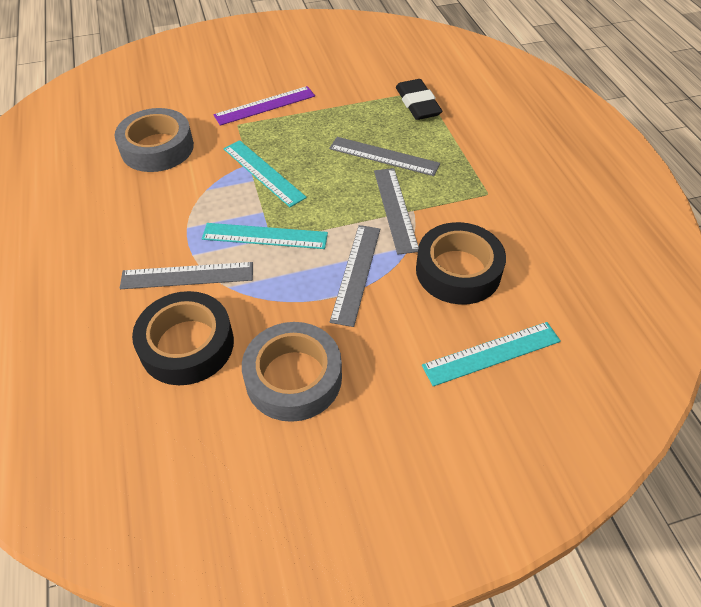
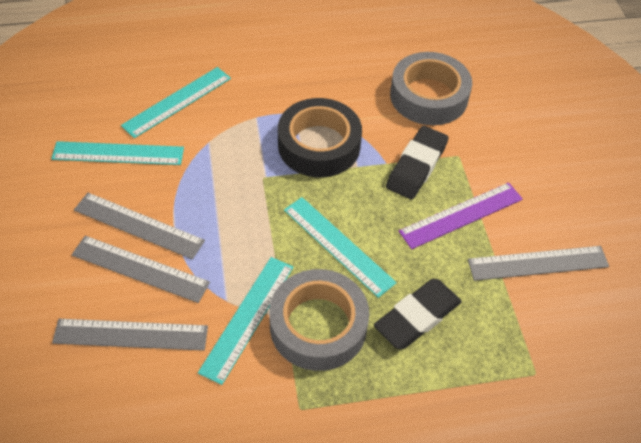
black eraser: 1 -> 2
black tape: 2 -> 1
turquoise ruler: 3 -> 4

